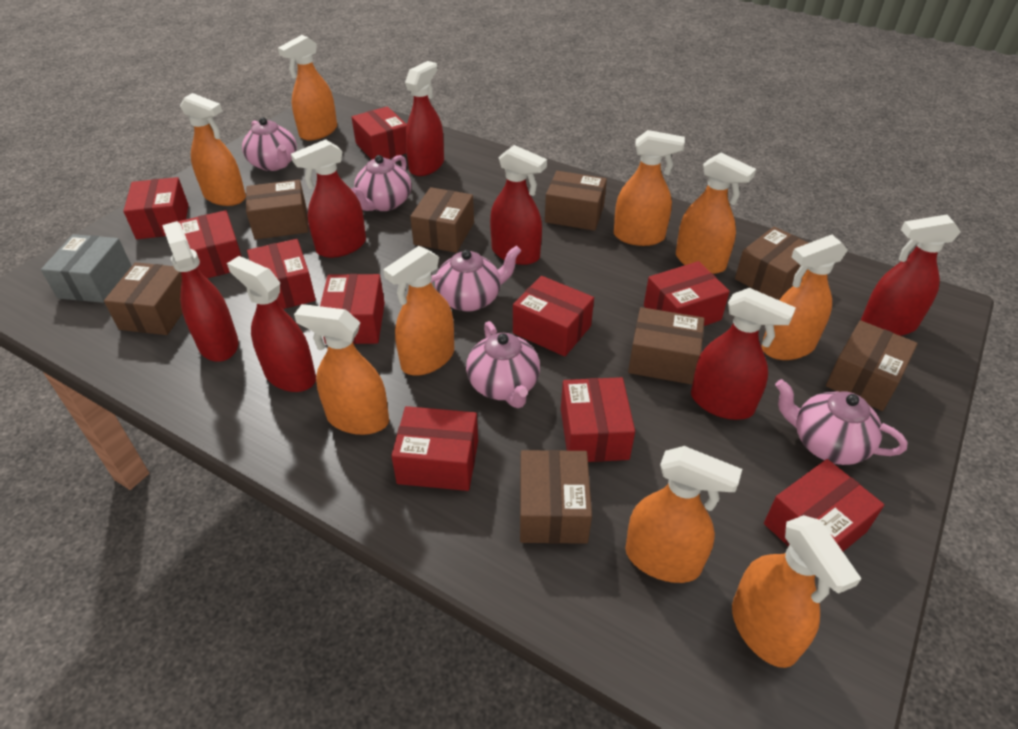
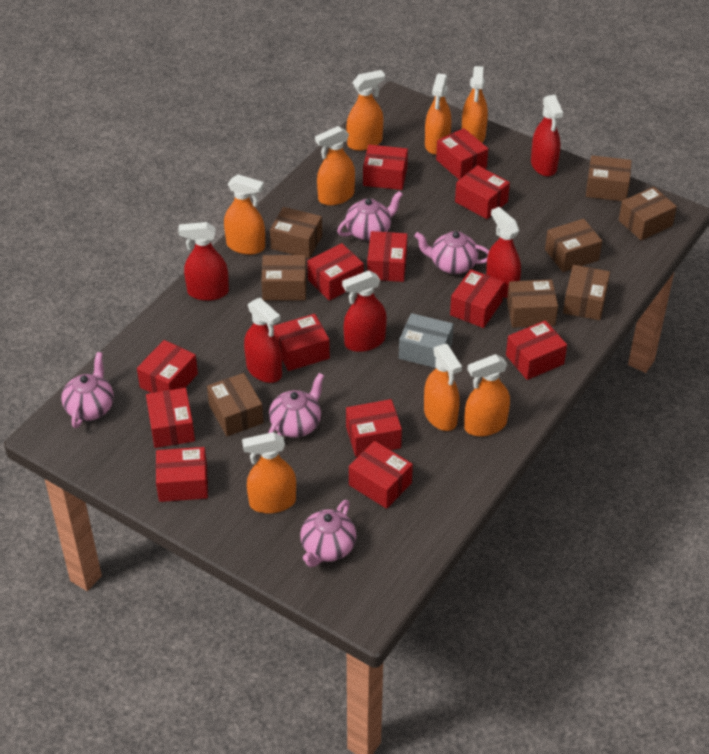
orange spray bottle: 9 -> 8
red box: 10 -> 13
red spray bottle: 7 -> 5

